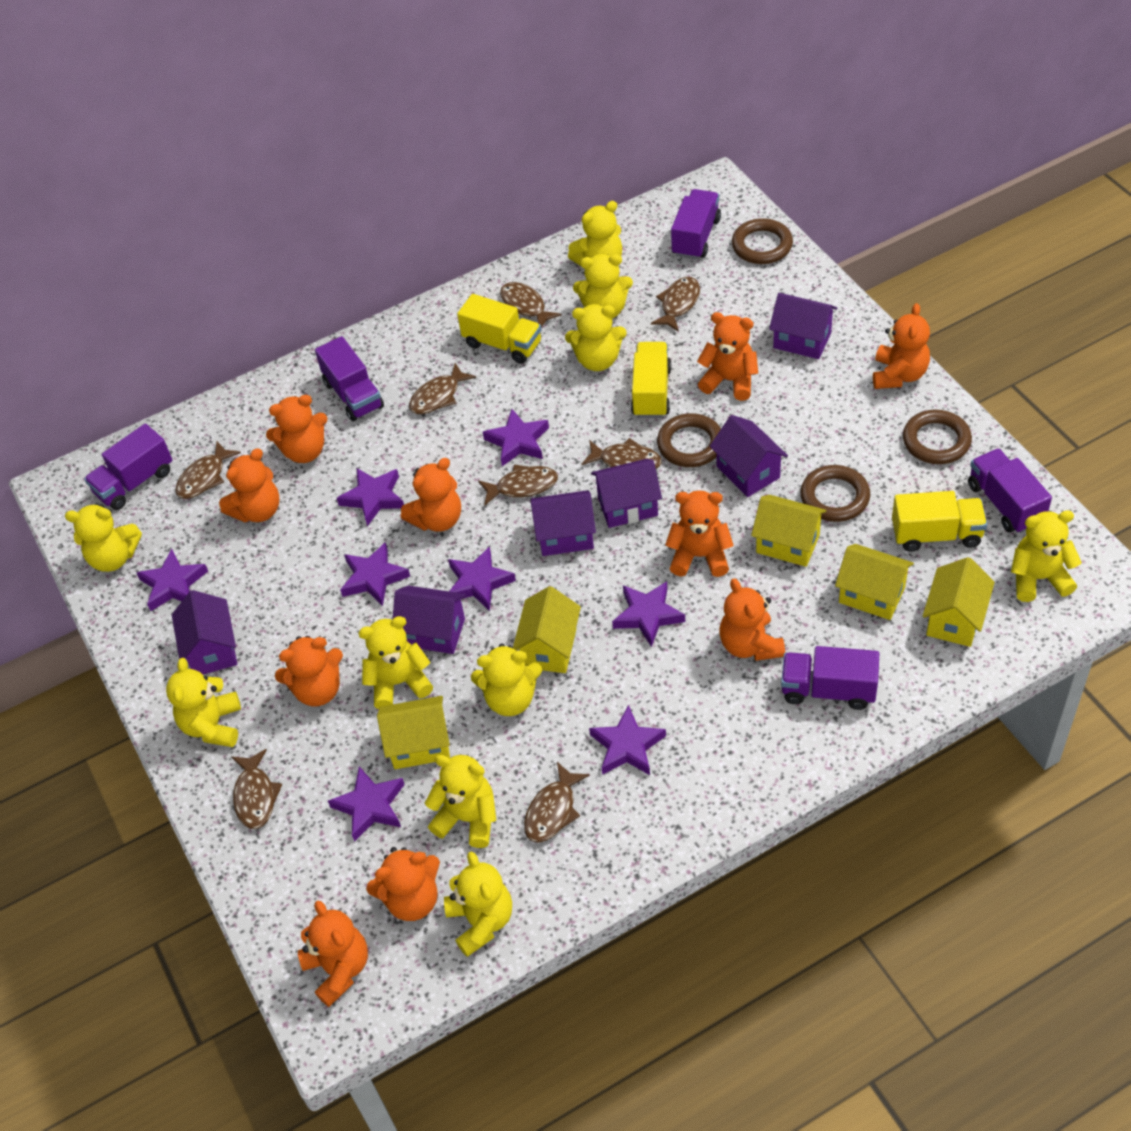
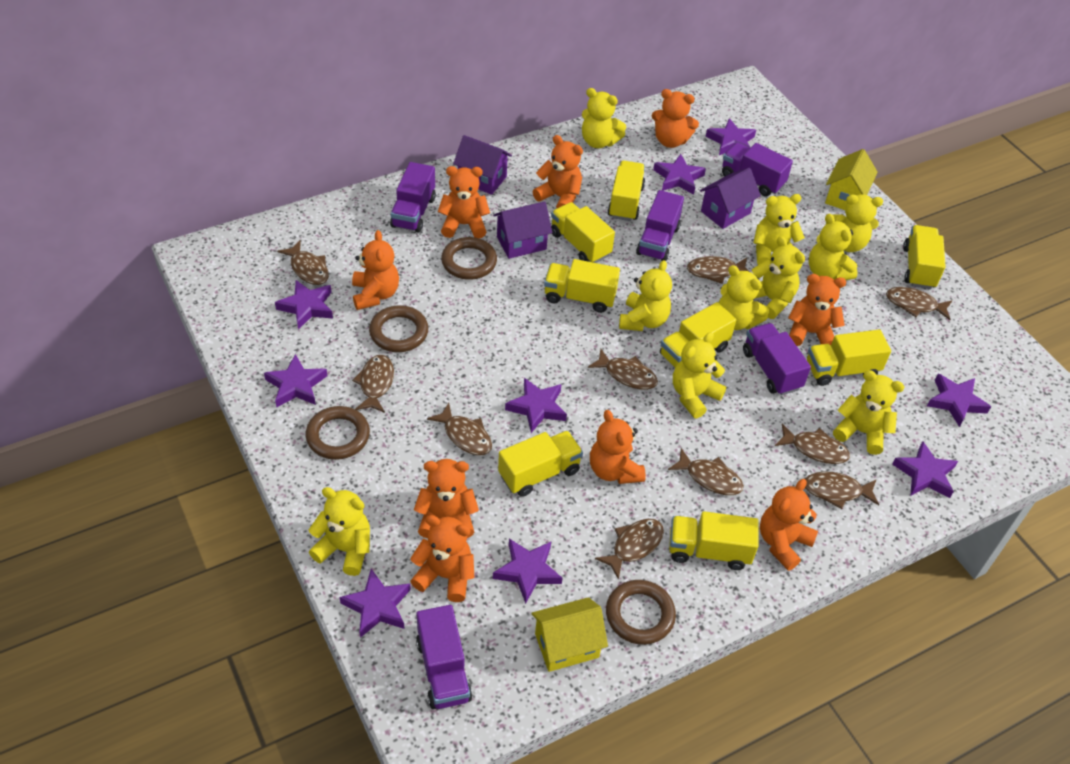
brown fish: 8 -> 10
orange teddy bear: 10 -> 9
purple house: 6 -> 3
purple star: 8 -> 9
yellow house: 5 -> 2
yellow truck: 3 -> 8

